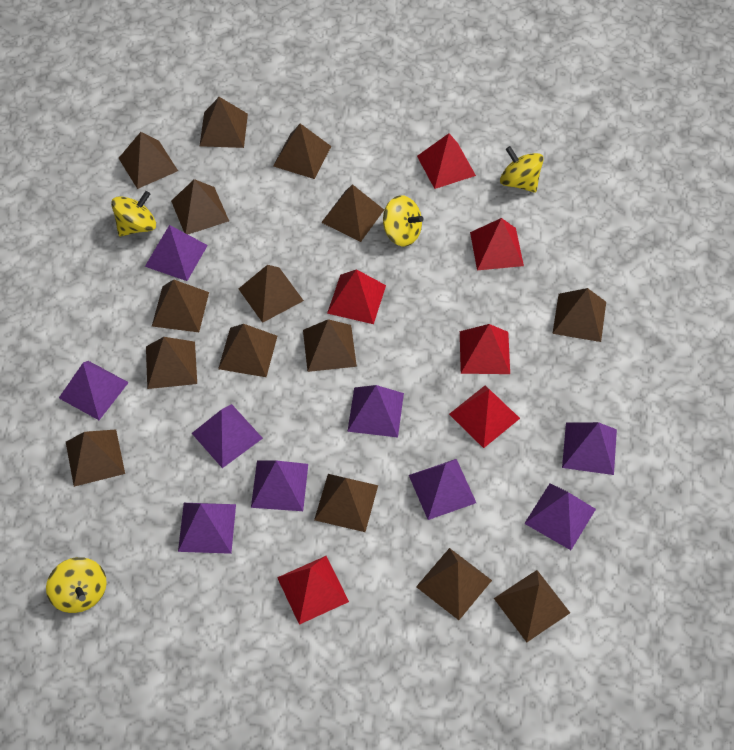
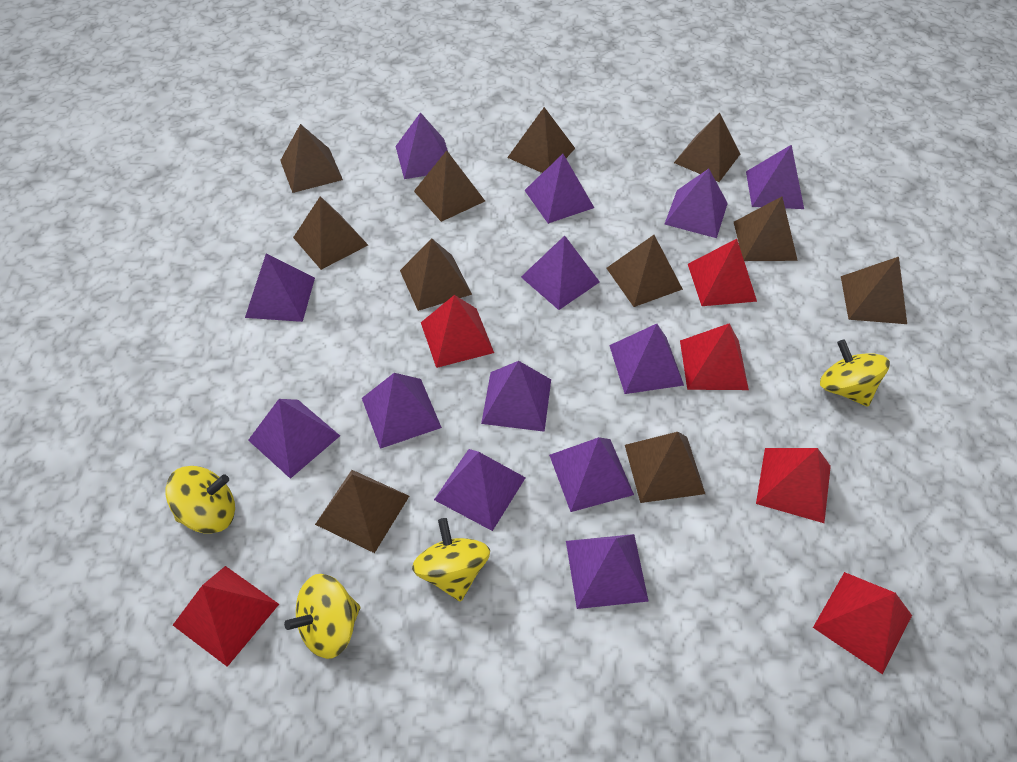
brown pyramid: 15 -> 11
purple pyramid: 9 -> 13

